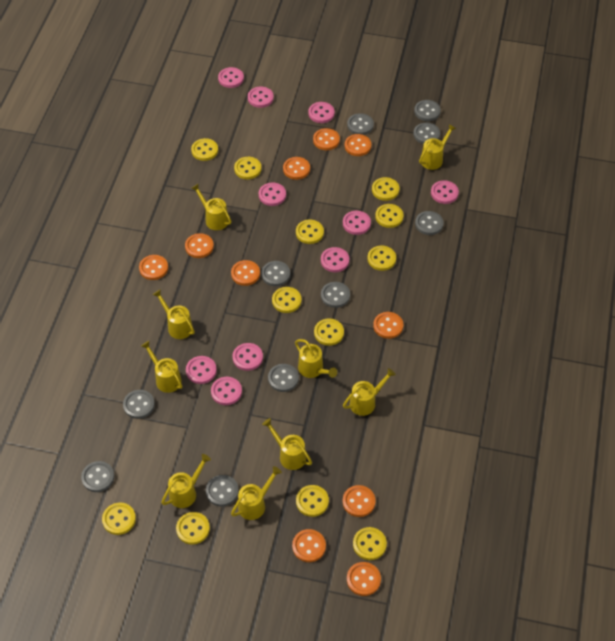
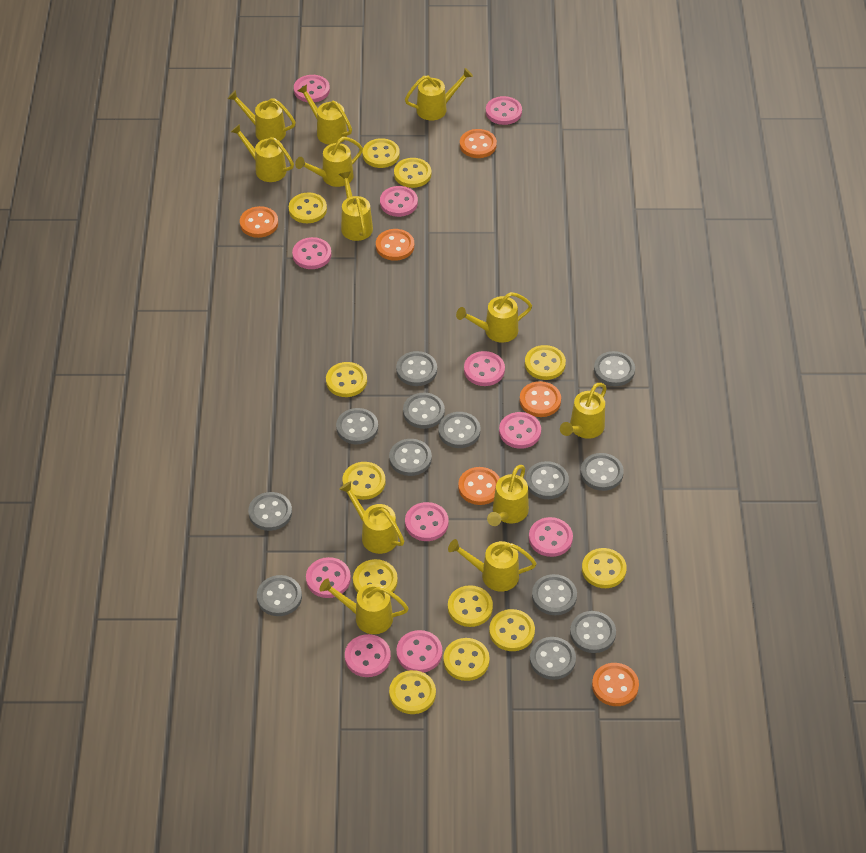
grey button: 10 -> 13
orange button: 10 -> 6
pink button: 10 -> 11
yellow watering can: 9 -> 12

